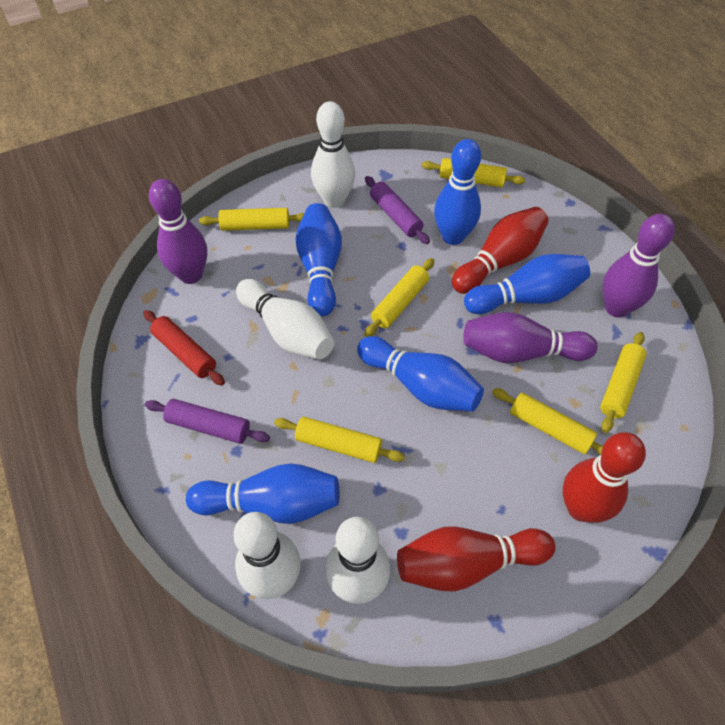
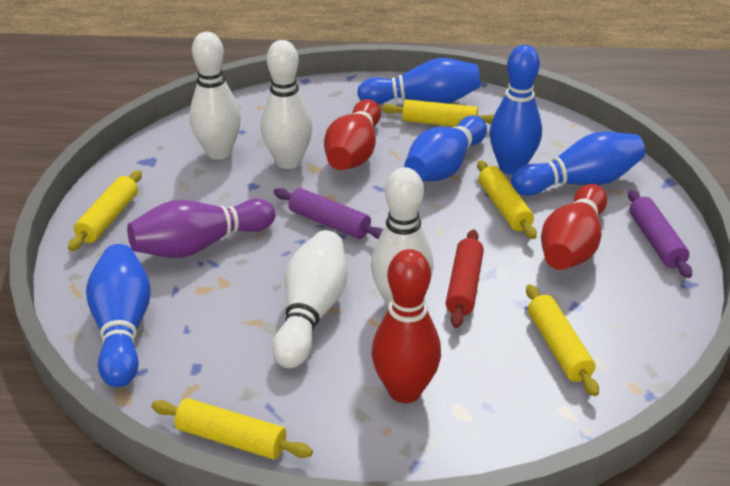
purple bowling pin: 3 -> 1
yellow rolling pin: 6 -> 5

